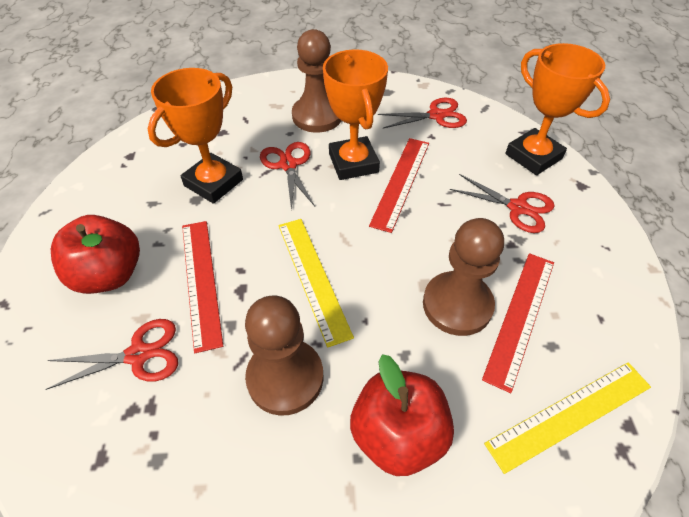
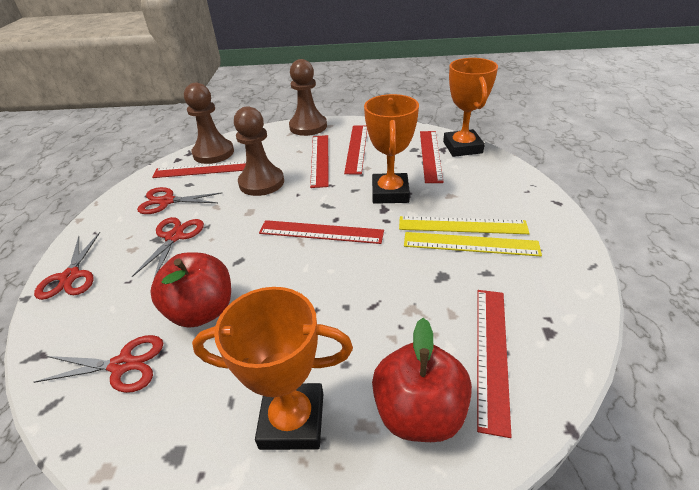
red ruler: 3 -> 6

